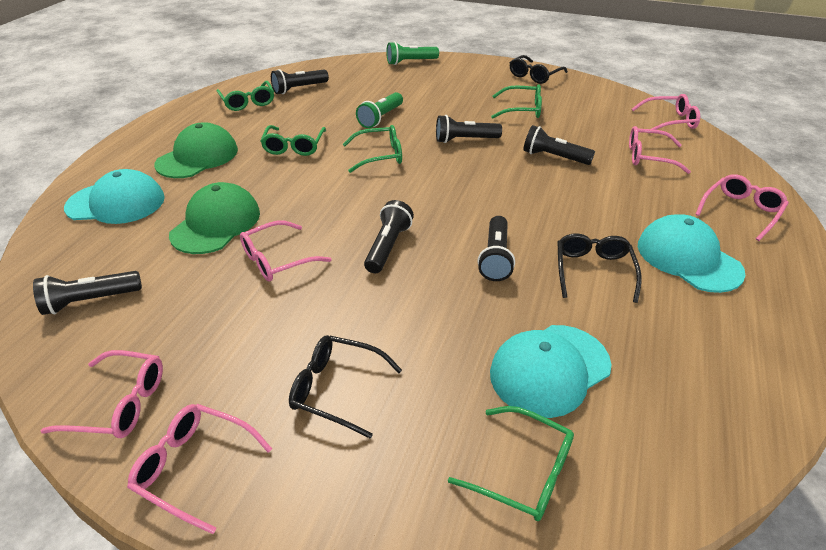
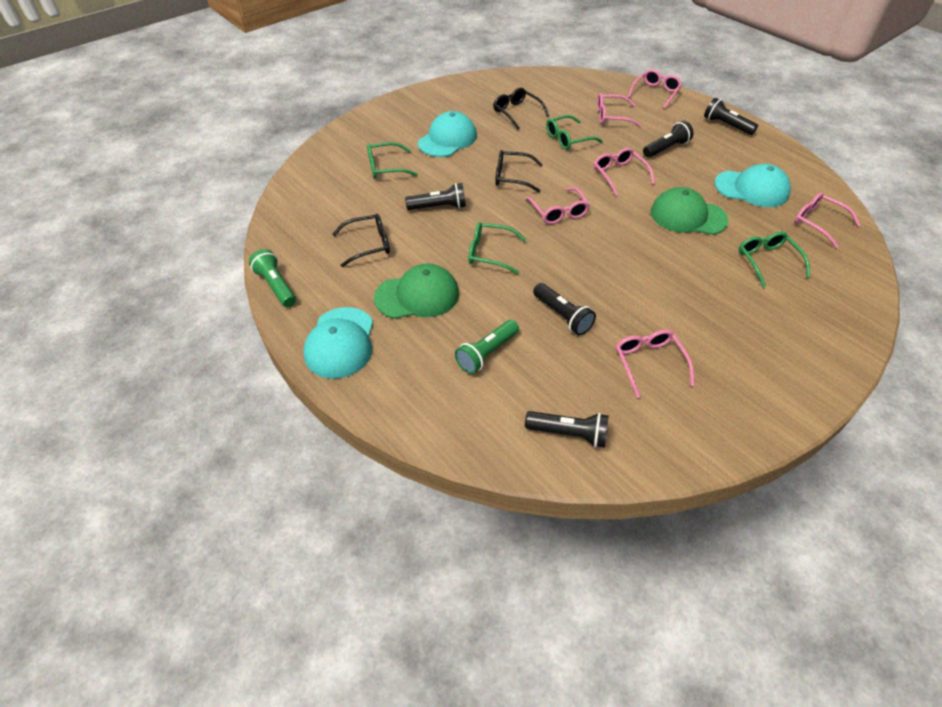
black flashlight: 6 -> 5
green glasses: 5 -> 4

